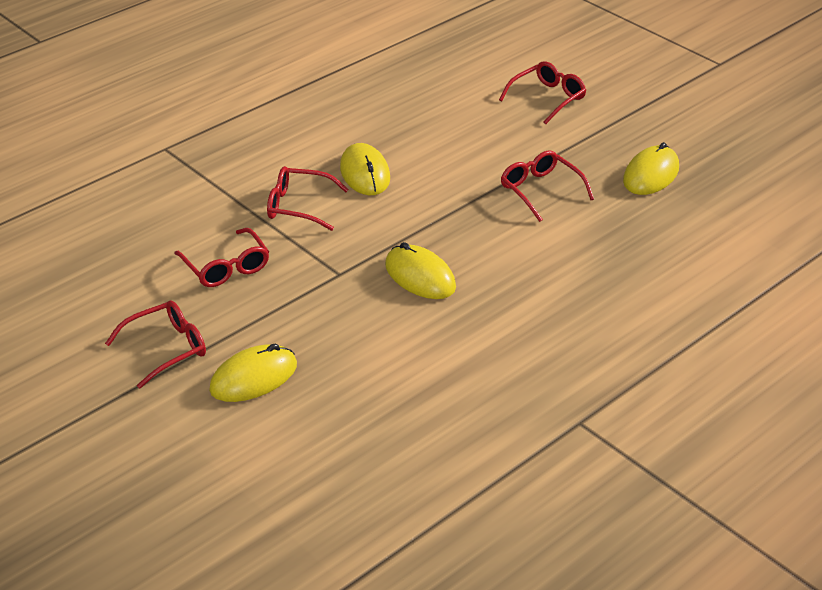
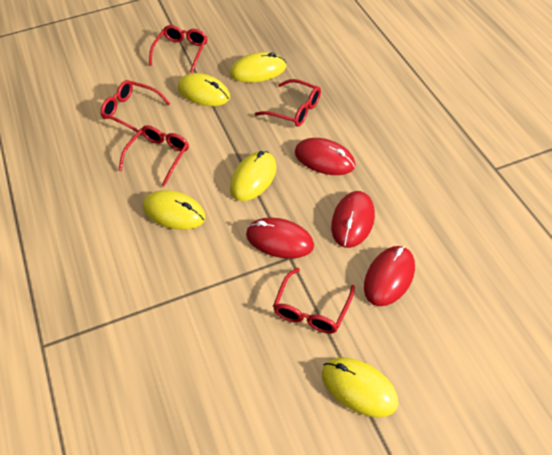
red mouse: 0 -> 4
yellow mouse: 4 -> 5

